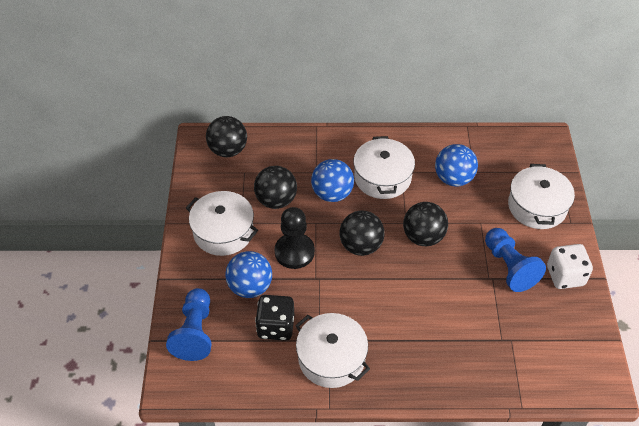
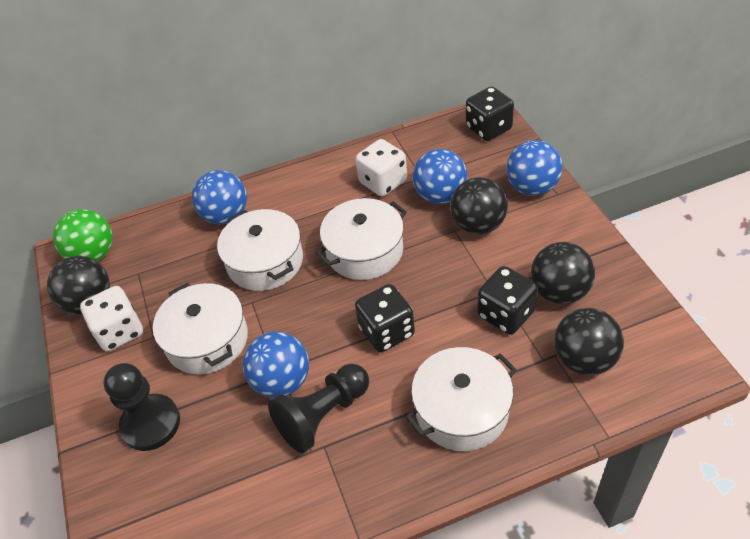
black dice: 1 -> 3
black pawn: 1 -> 2
blue ball: 3 -> 4
blue pawn: 2 -> 0
green ball: 0 -> 1
white dice: 1 -> 2

